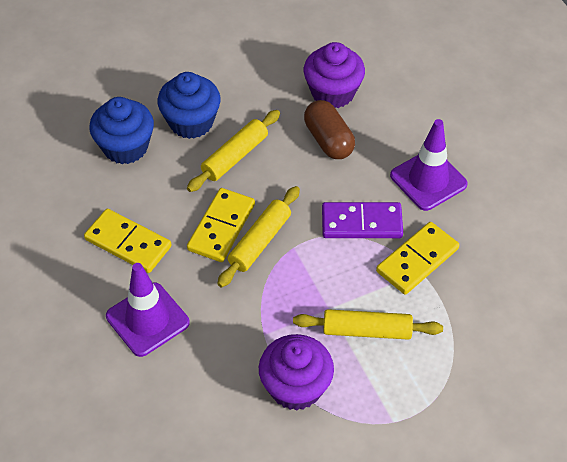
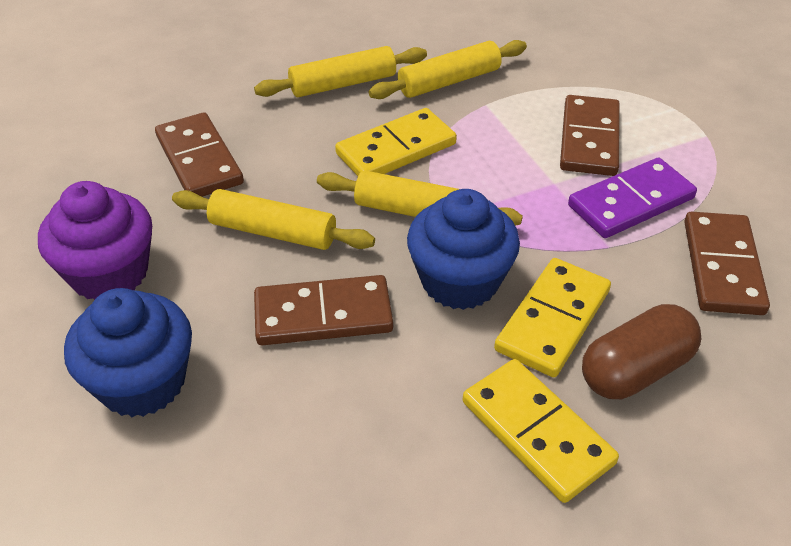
brown domino: 0 -> 4
purple cupcake: 2 -> 1
purple traffic cone: 2 -> 0
yellow rolling pin: 3 -> 4

